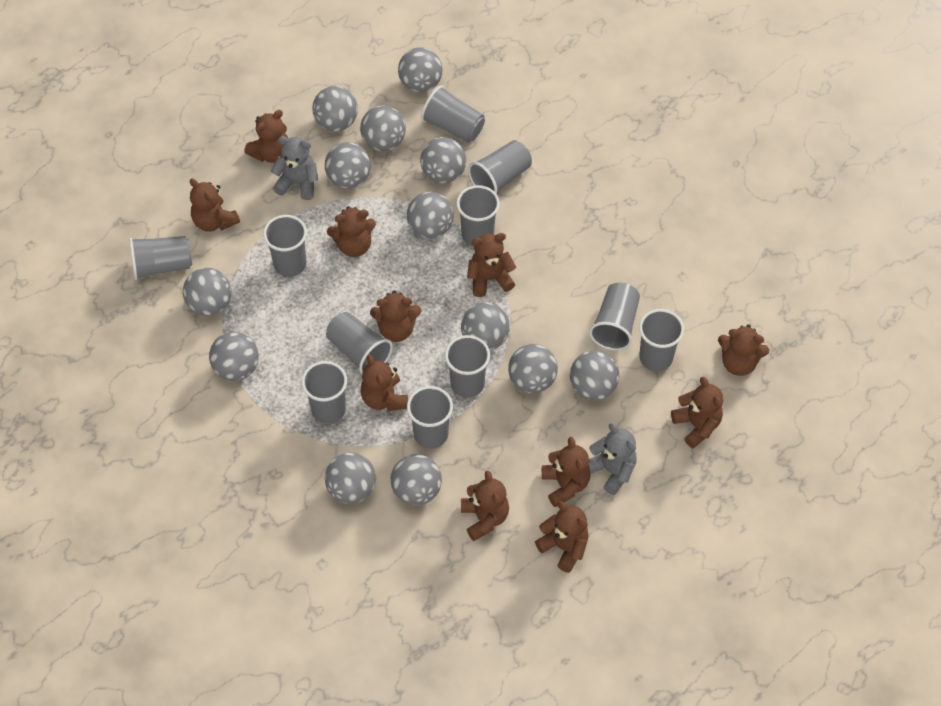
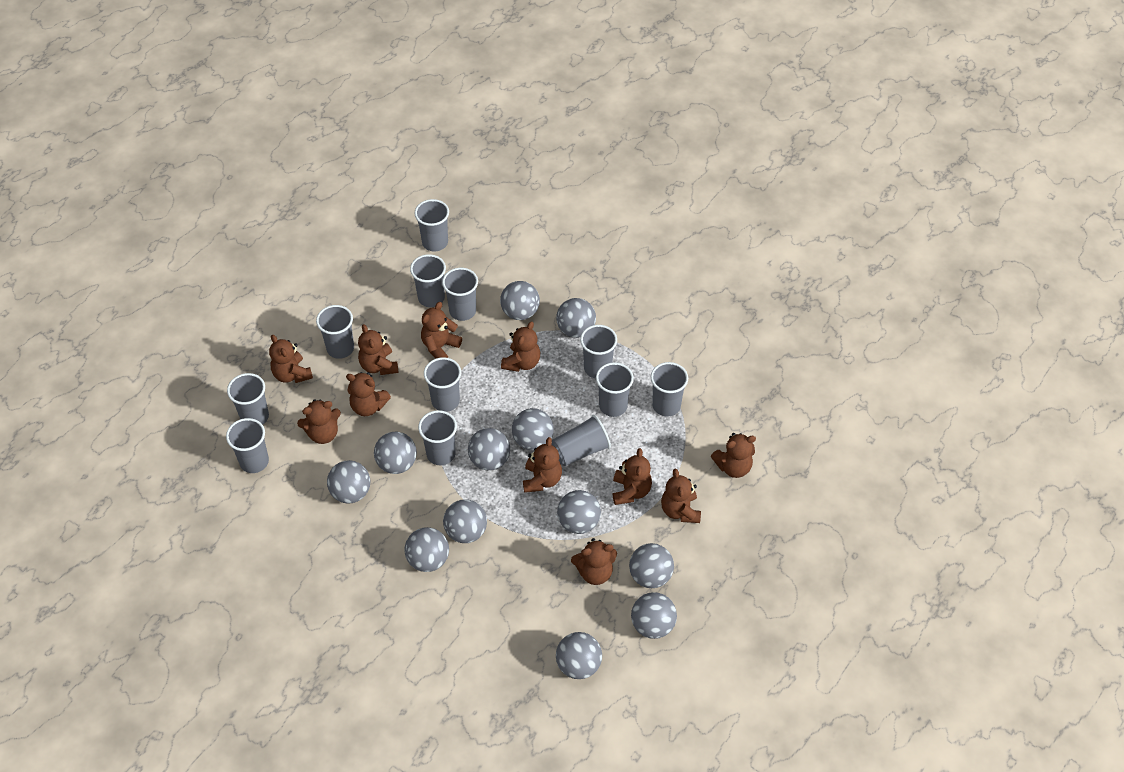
grey ball: 13 -> 12
grey cup: 11 -> 12
grey teddy bear: 2 -> 0

